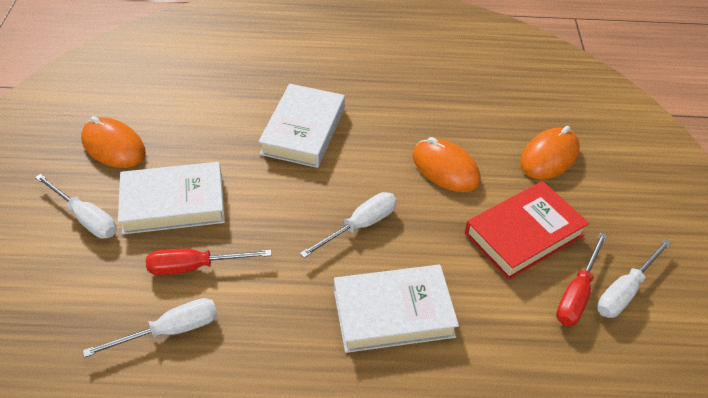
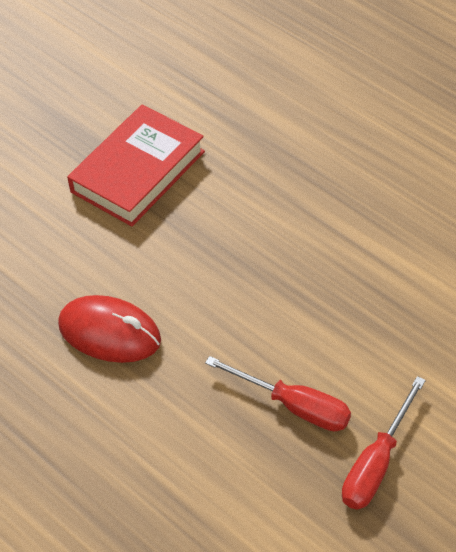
orange mouse: 3 -> 0
red mouse: 0 -> 1
white book: 3 -> 0
white screwdriver: 4 -> 0

